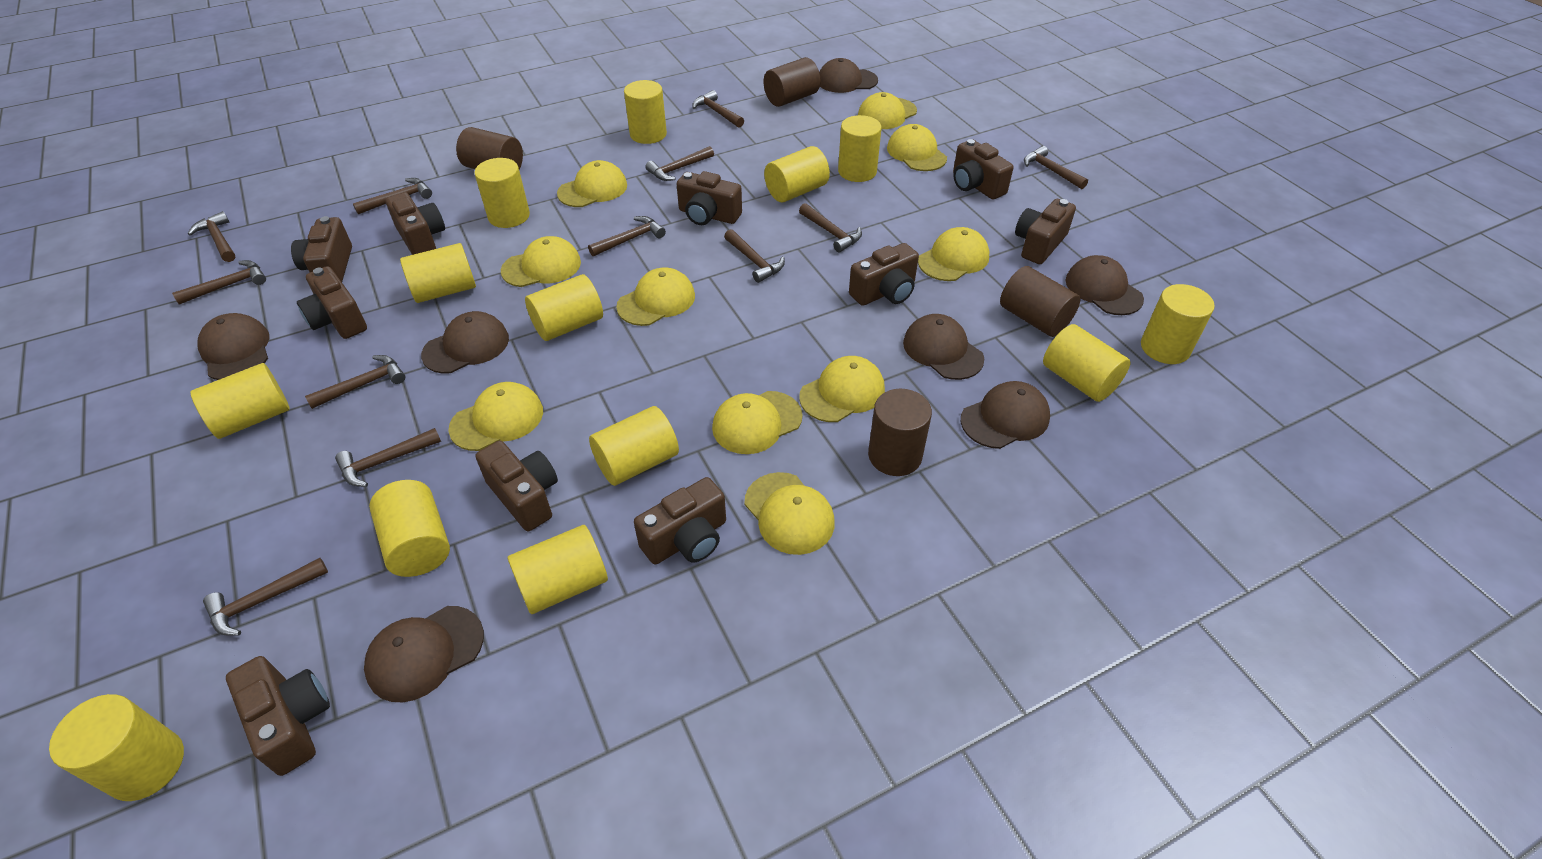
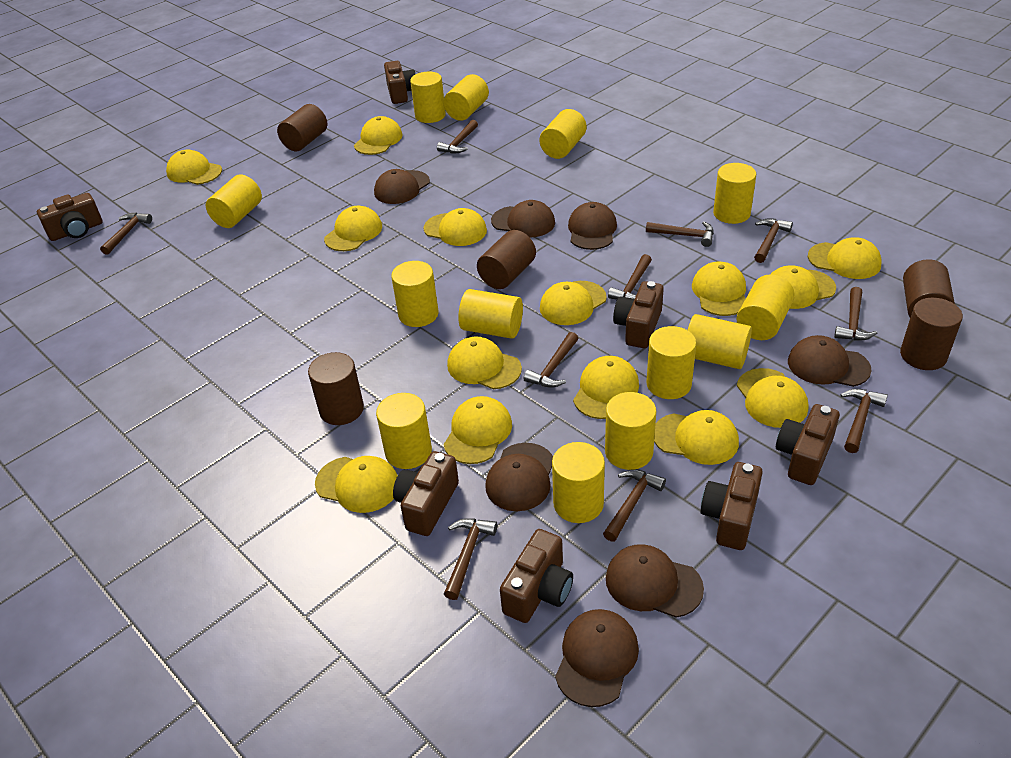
brown camera: 10 -> 7
brown cylinder: 4 -> 5
brown hammer: 12 -> 10
yellow cap: 10 -> 14

